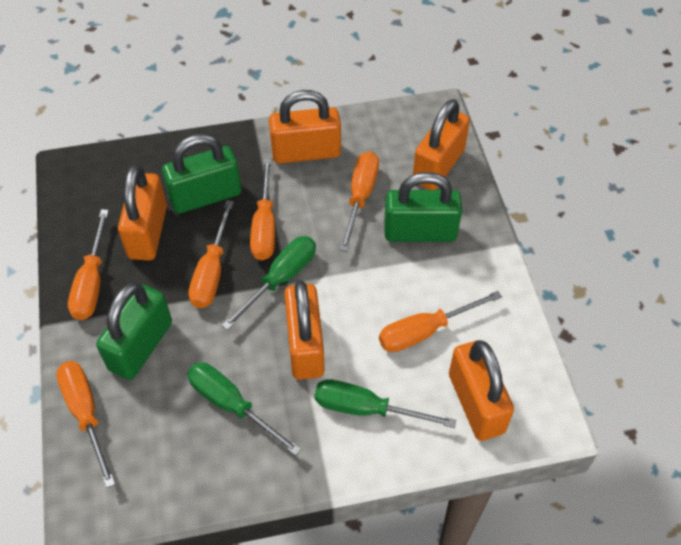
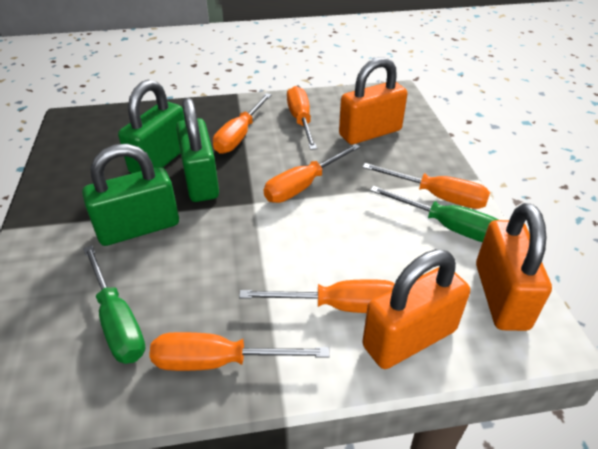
green screwdriver: 3 -> 2
orange padlock: 5 -> 3

